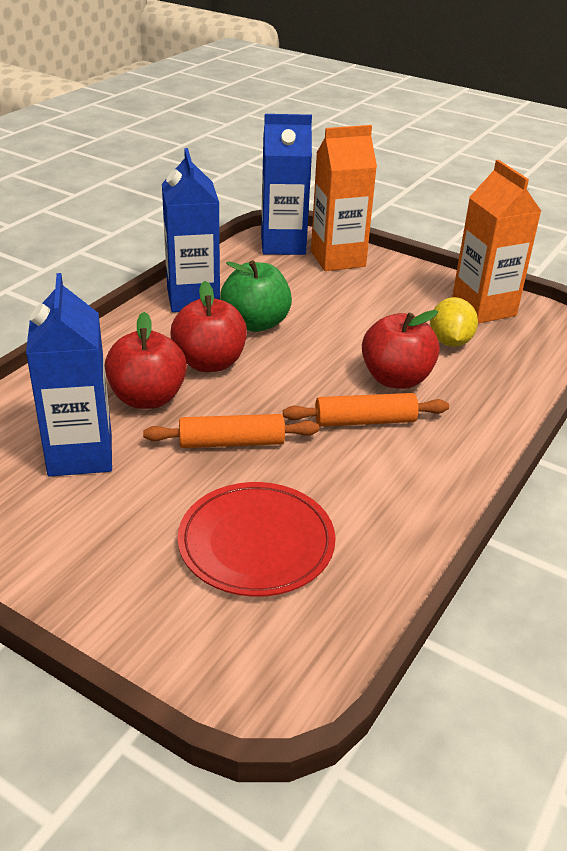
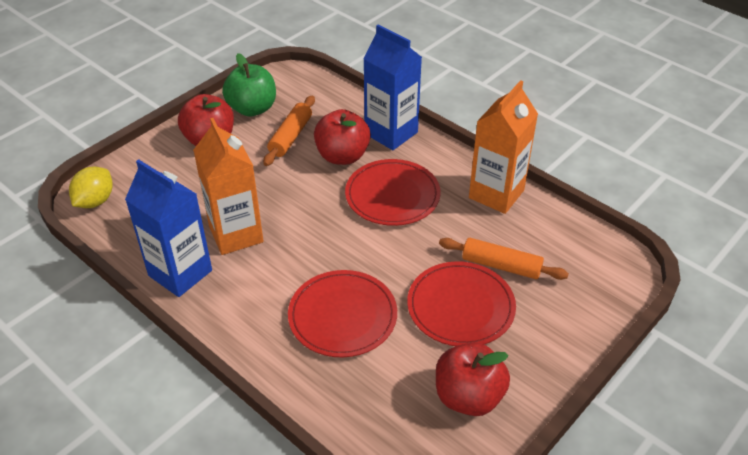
blue carton: 3 -> 2
red plate: 1 -> 3

